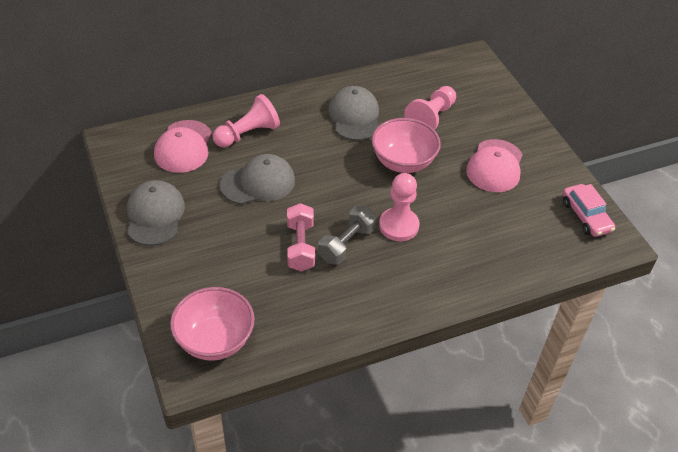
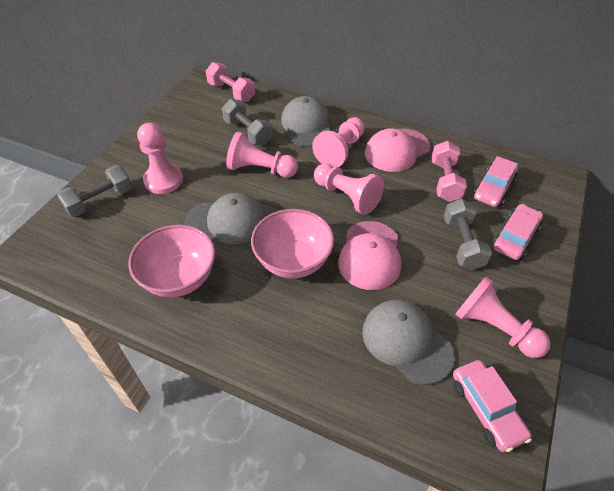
grey dumbbell: 1 -> 3
pink car: 1 -> 3
pink dumbbell: 1 -> 2
pink pawn: 3 -> 5

